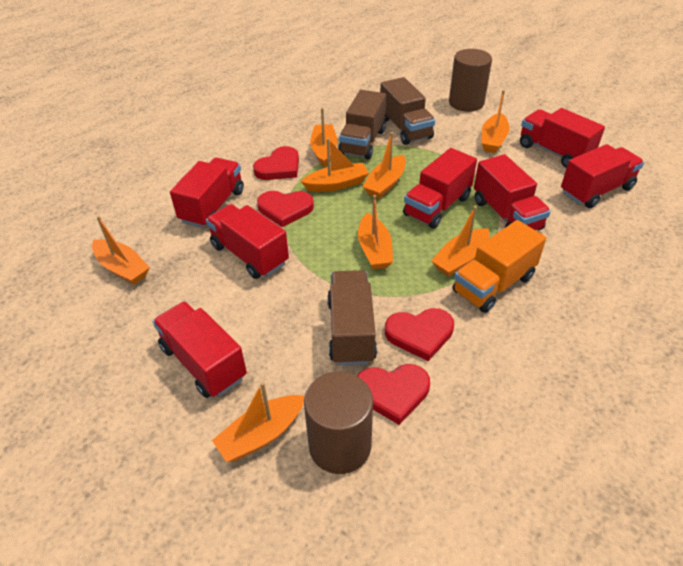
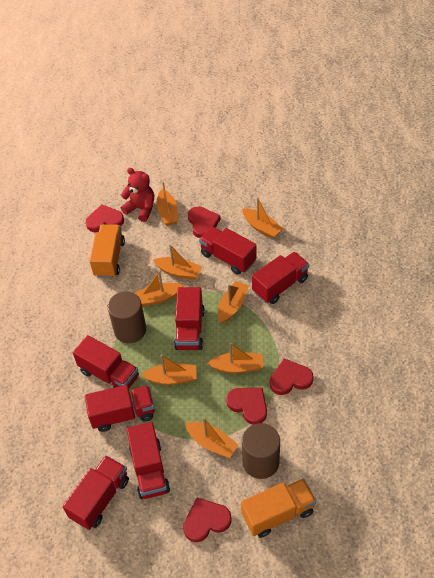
brown truck: 3 -> 0
orange truck: 1 -> 2
red heart: 4 -> 5
red teddy bear: 0 -> 1

